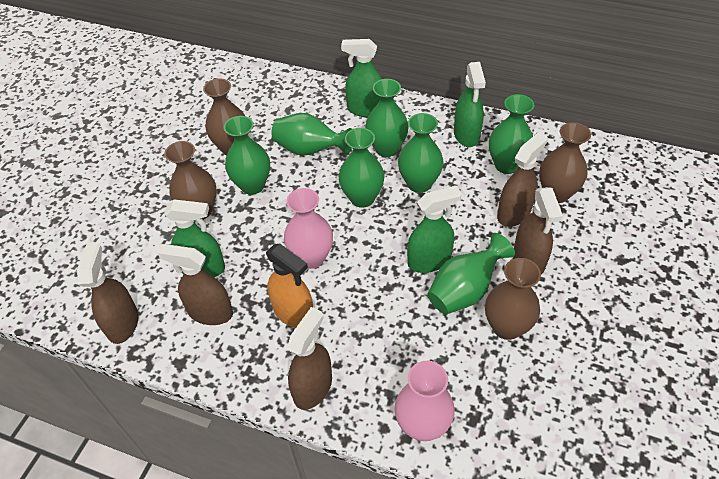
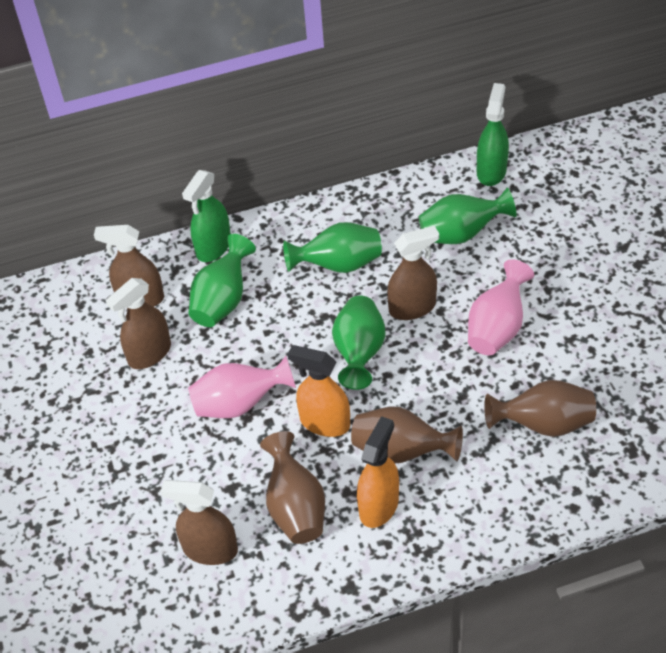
brown spray bottle: 5 -> 4
brown vase: 4 -> 3
green spray bottle: 4 -> 2
green vase: 7 -> 4
orange spray bottle: 1 -> 2

